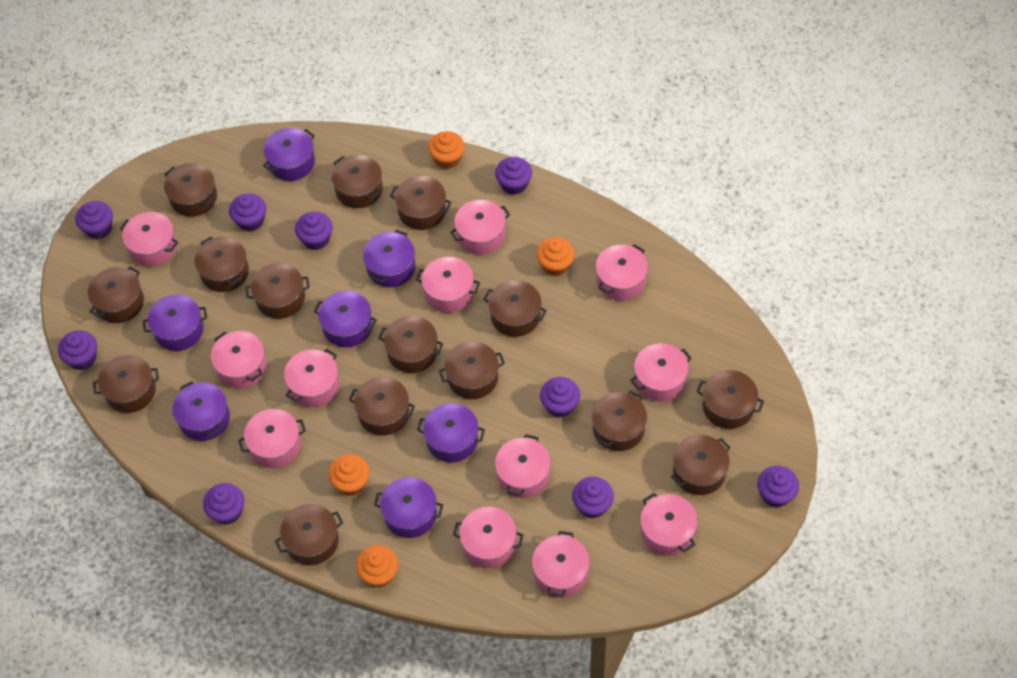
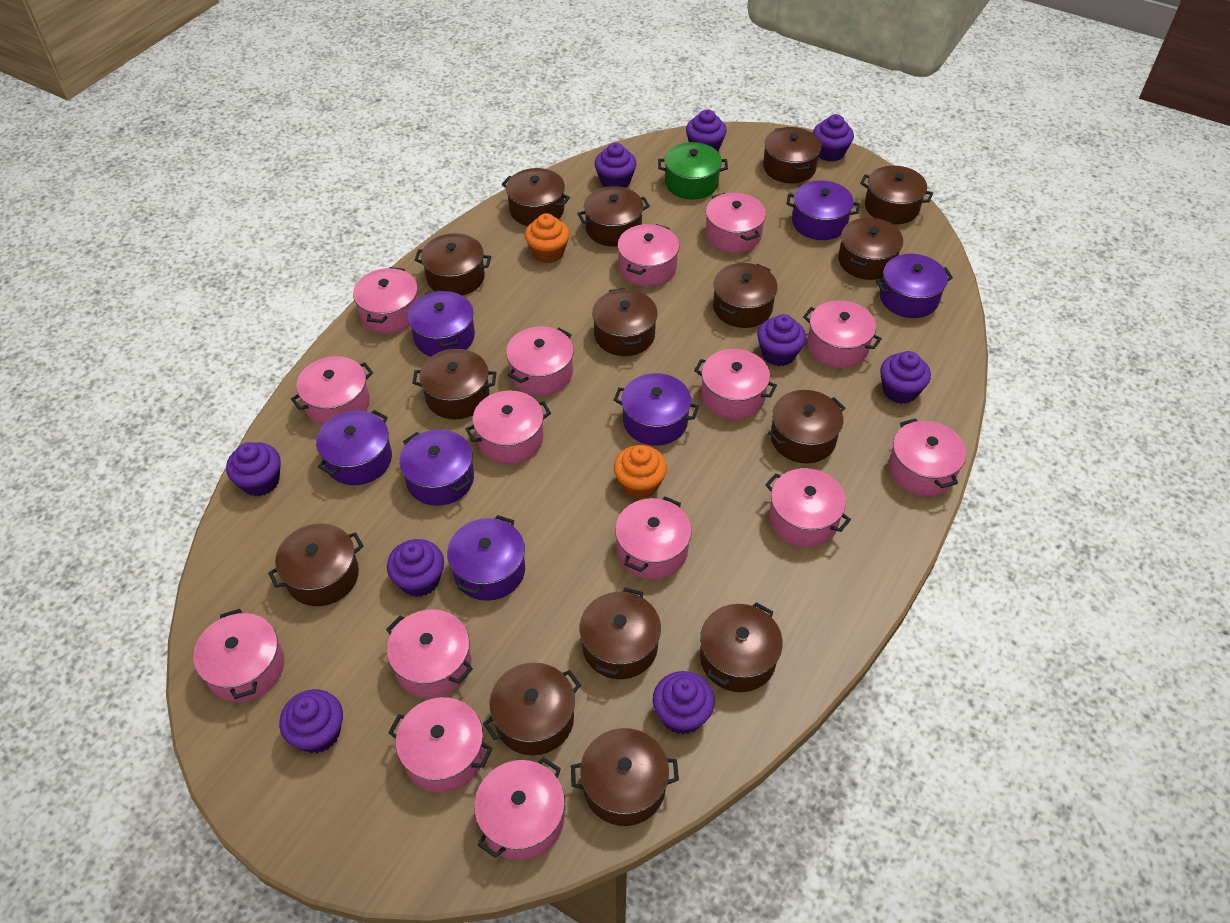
green pot: 0 -> 1
orange cupcake: 4 -> 2
pink pot: 12 -> 15

